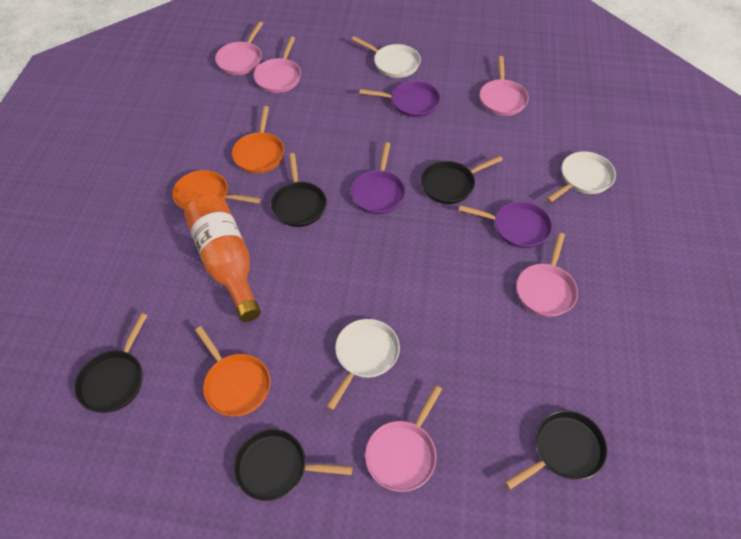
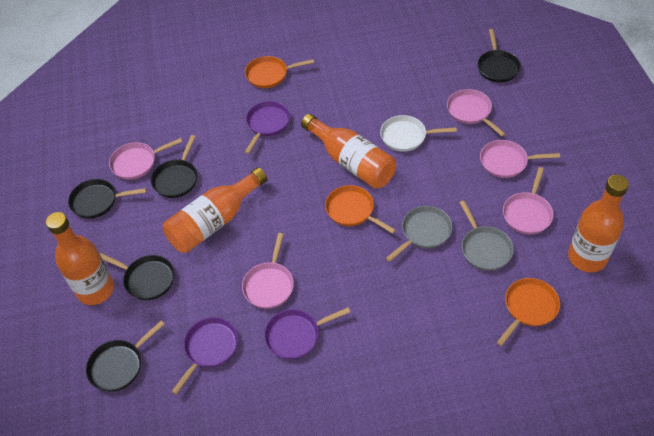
grey pan: 0 -> 2
orange bottle: 1 -> 4
white pan: 3 -> 1

